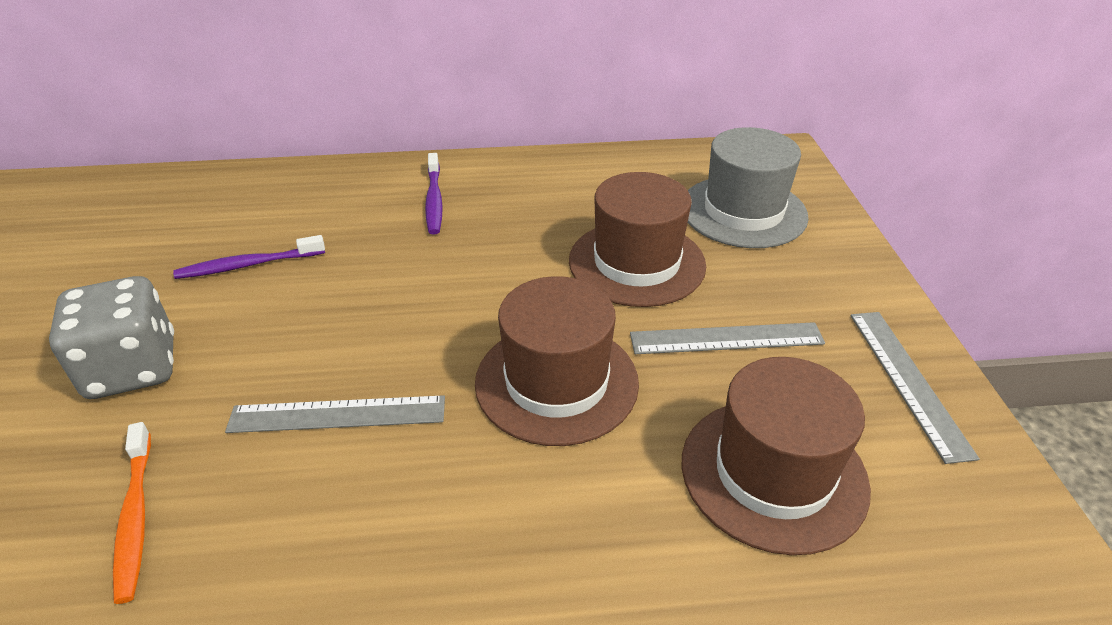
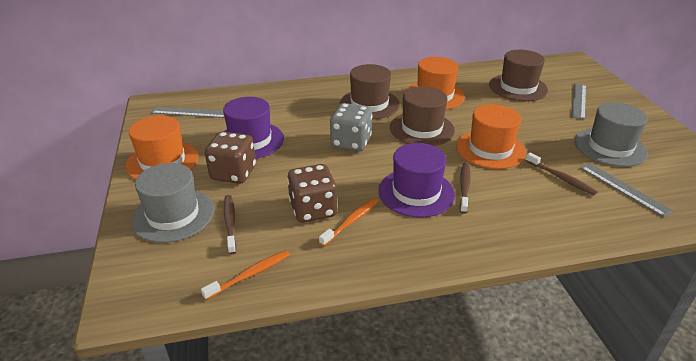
brown dice: 0 -> 2
brown toothbrush: 0 -> 3
grey hat: 1 -> 2
orange hat: 0 -> 3
orange toothbrush: 1 -> 2
purple hat: 0 -> 2
purple toothbrush: 2 -> 0

